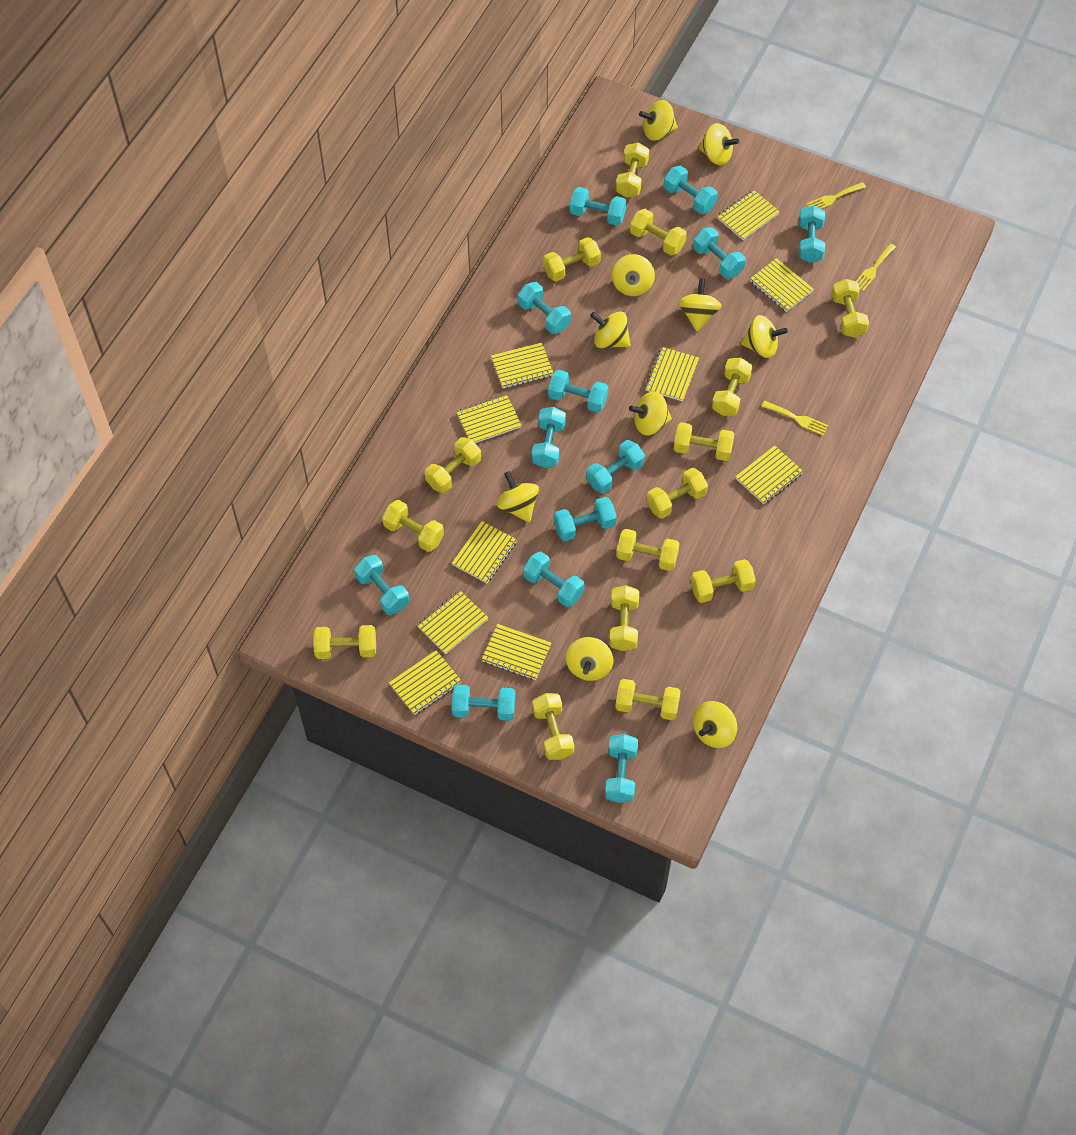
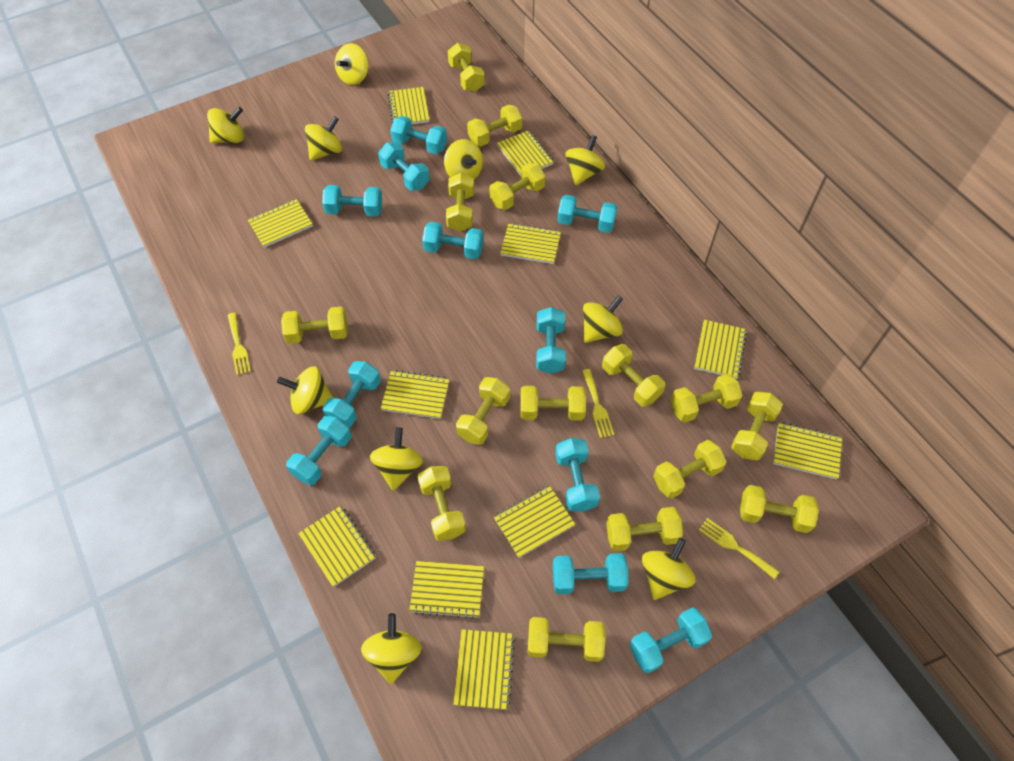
turquoise dumbbell: 13 -> 11
yellow notebook: 10 -> 11

